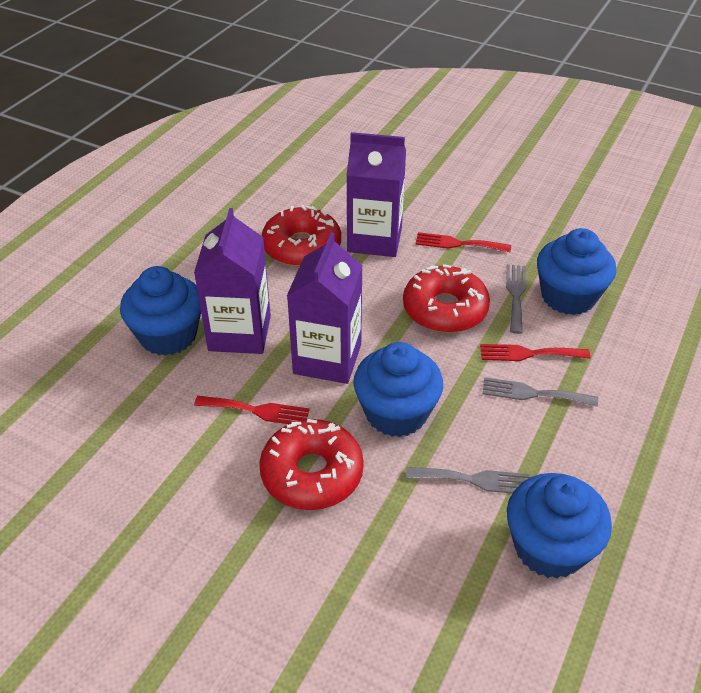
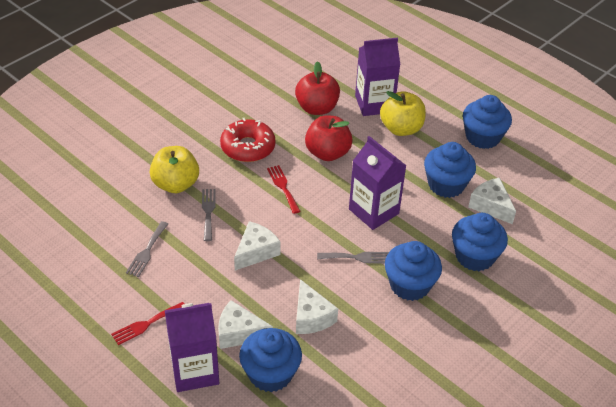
blue cupcake: 4 -> 5
red apple: 0 -> 2
red donut: 3 -> 1
red fork: 3 -> 2
white cheese: 0 -> 4
yellow apple: 0 -> 2

